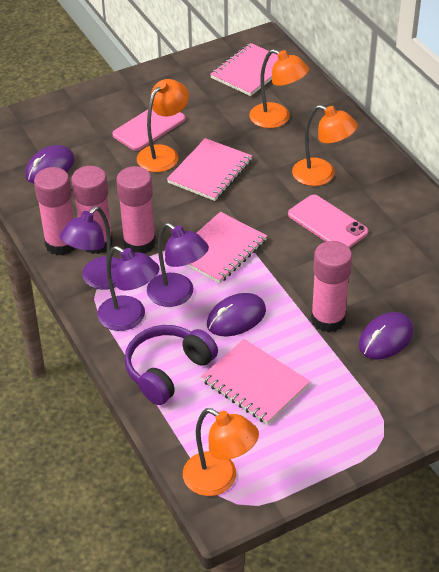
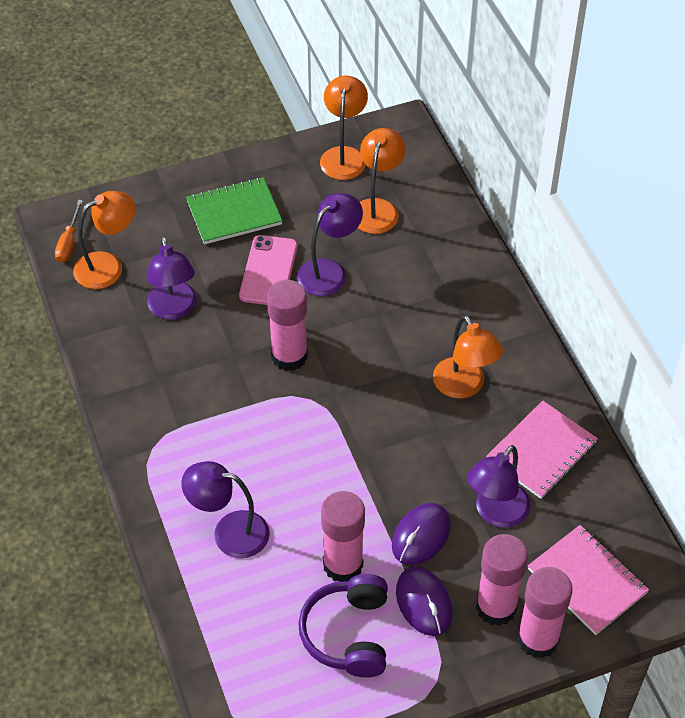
green notebook: 0 -> 1
orange screwdriver: 0 -> 1
pink notebook: 4 -> 2
pink phone: 2 -> 1
purple lamp: 3 -> 4
purple mouse: 3 -> 2

